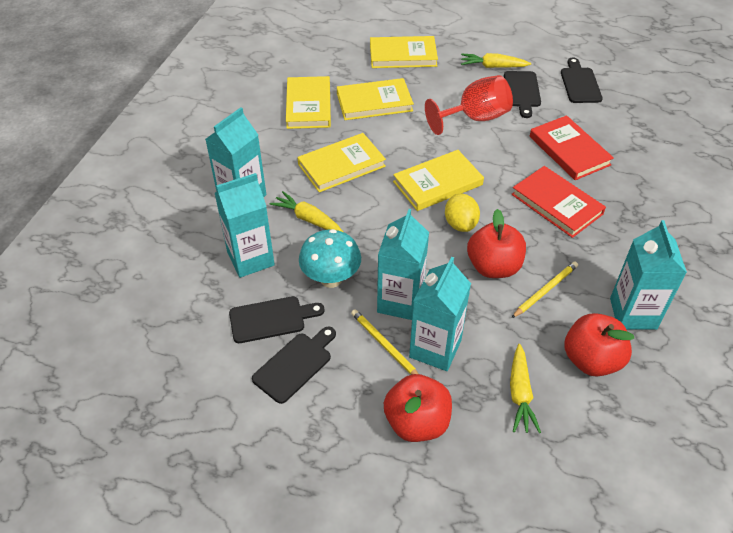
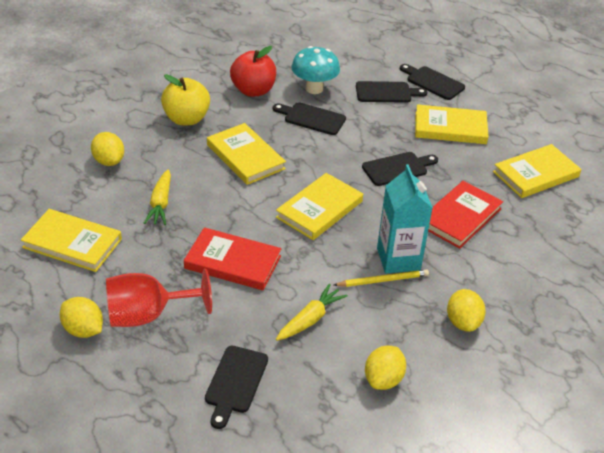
black cutting board: 4 -> 5
red apple: 3 -> 1
turquoise carton: 5 -> 1
yellow apple: 0 -> 1
yellow carrot: 3 -> 2
yellow lemon: 1 -> 4
yellow pencil: 2 -> 1

